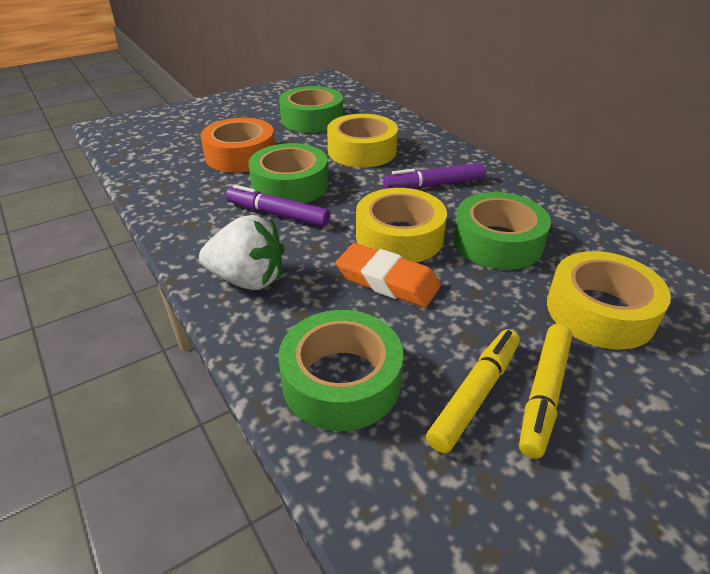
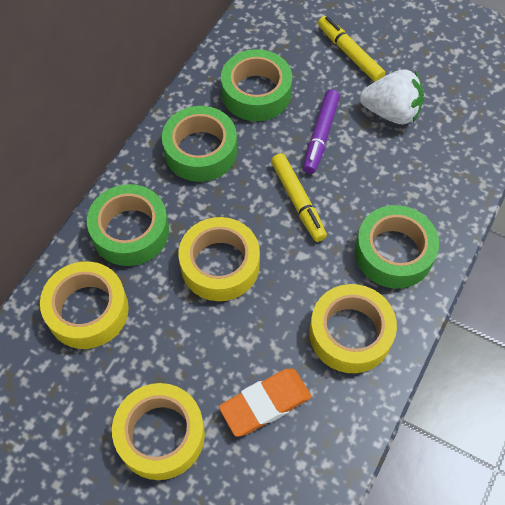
orange tape: 1 -> 0
purple marker: 2 -> 1
yellow tape: 3 -> 4

